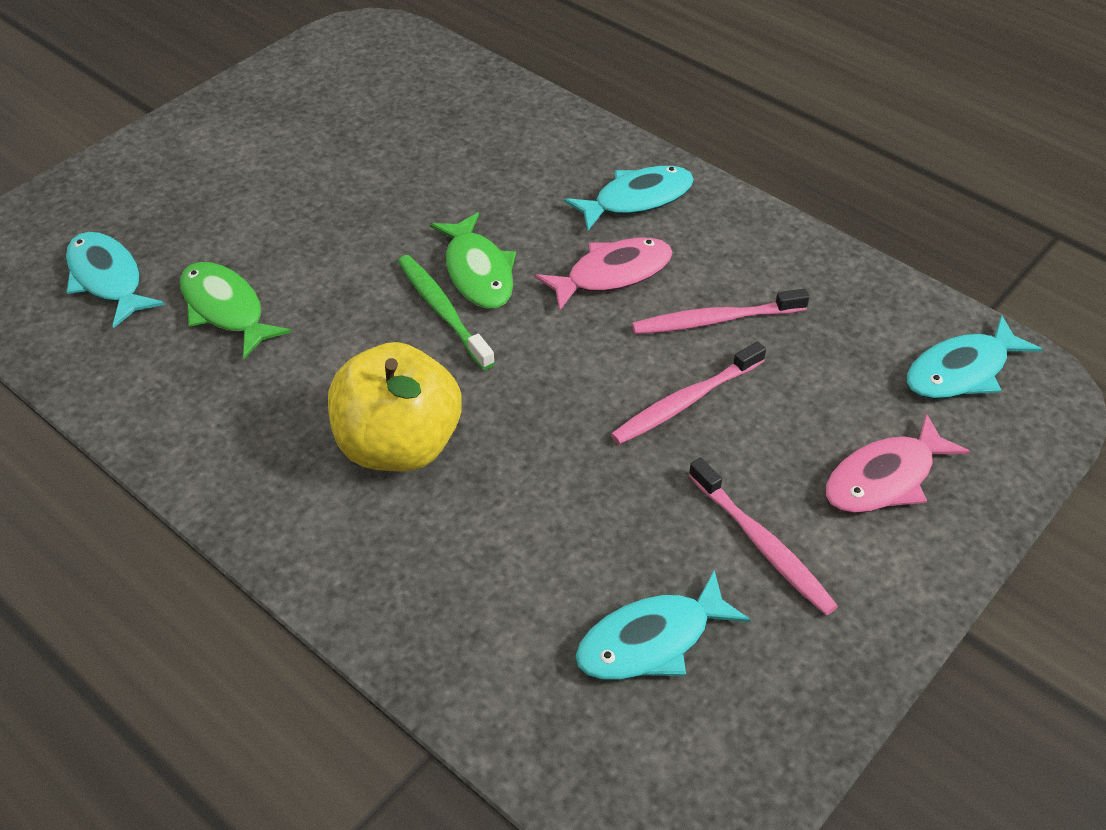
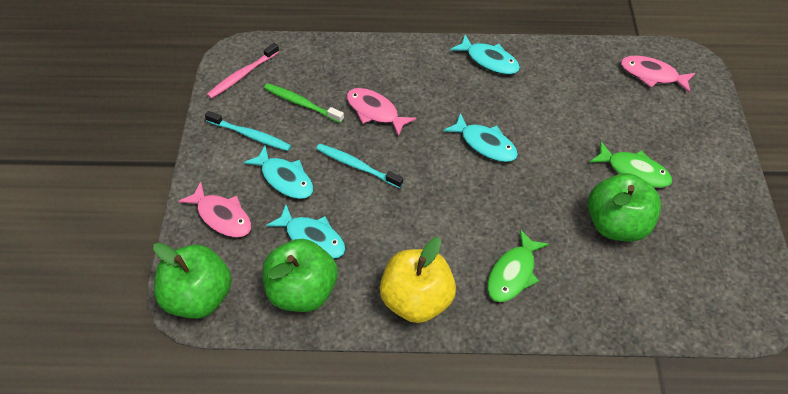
green apple: 0 -> 3
pink fish: 2 -> 3
pink toothbrush: 3 -> 1
turquoise toothbrush: 0 -> 2

